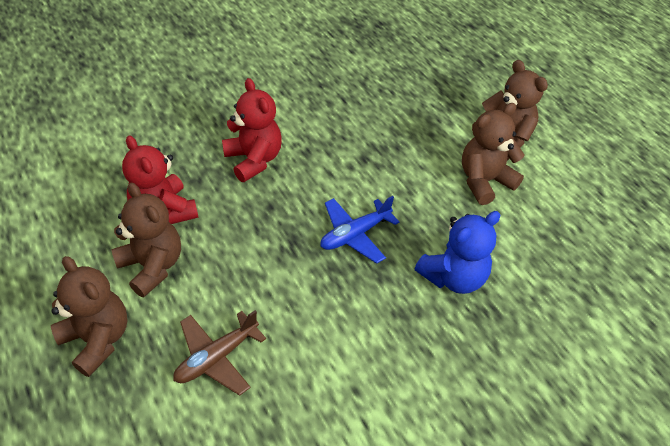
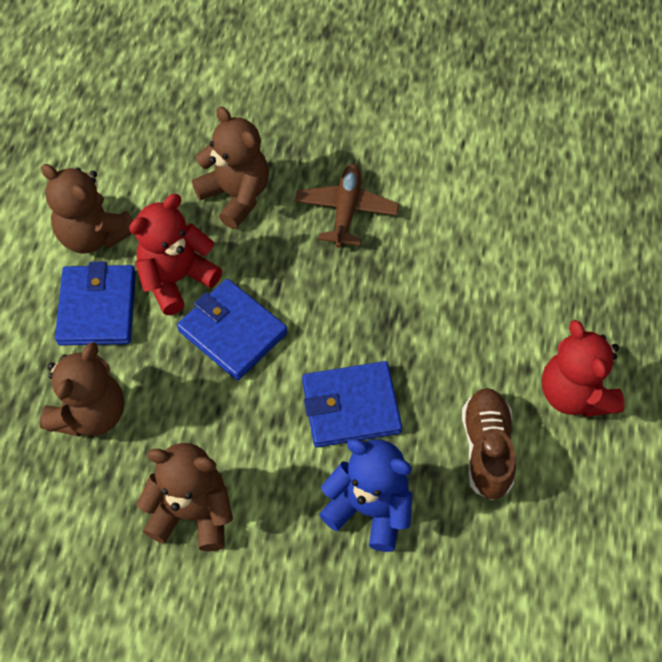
blue plane: 1 -> 0
blue wallet: 0 -> 3
brown shoe: 0 -> 1

